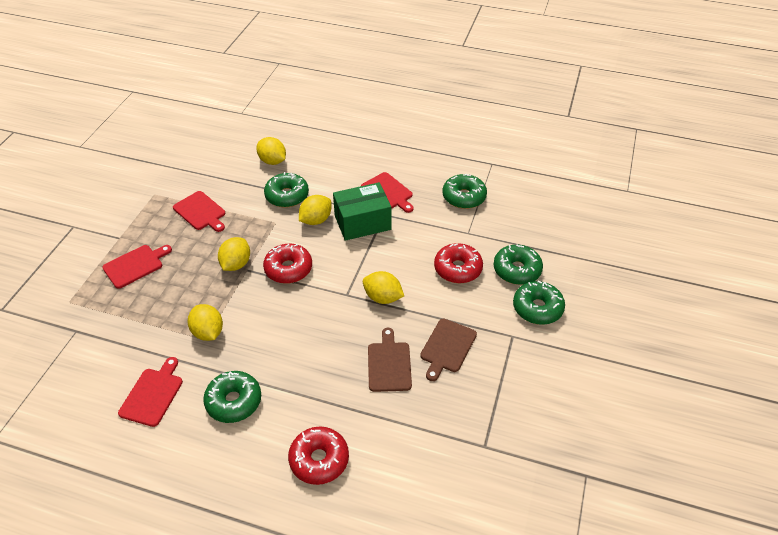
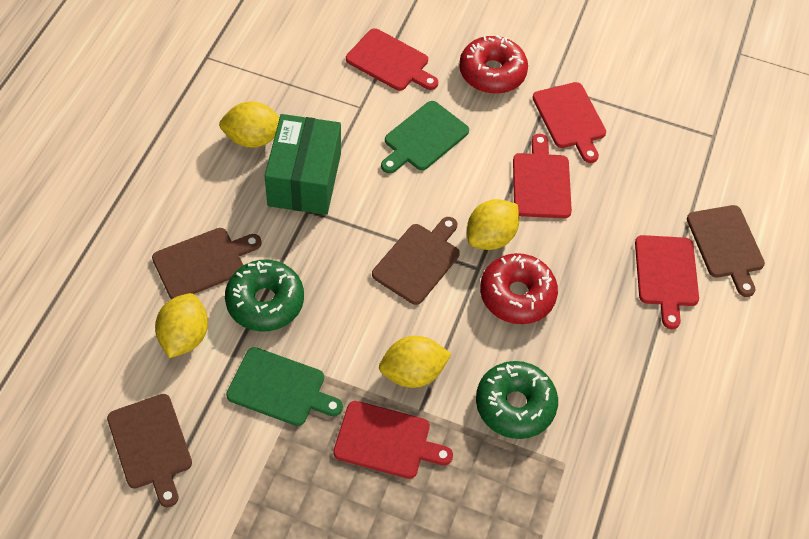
brown cutting board: 2 -> 4
green cutting board: 0 -> 2
green donut: 5 -> 2
red cutting board: 4 -> 5
red donut: 3 -> 2
yellow lemon: 5 -> 4

